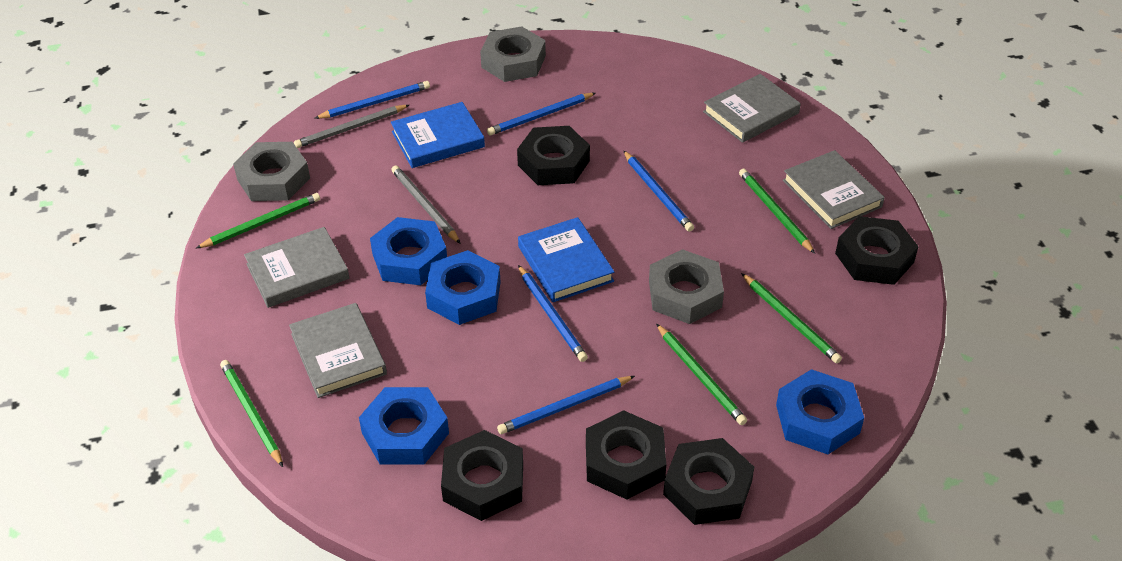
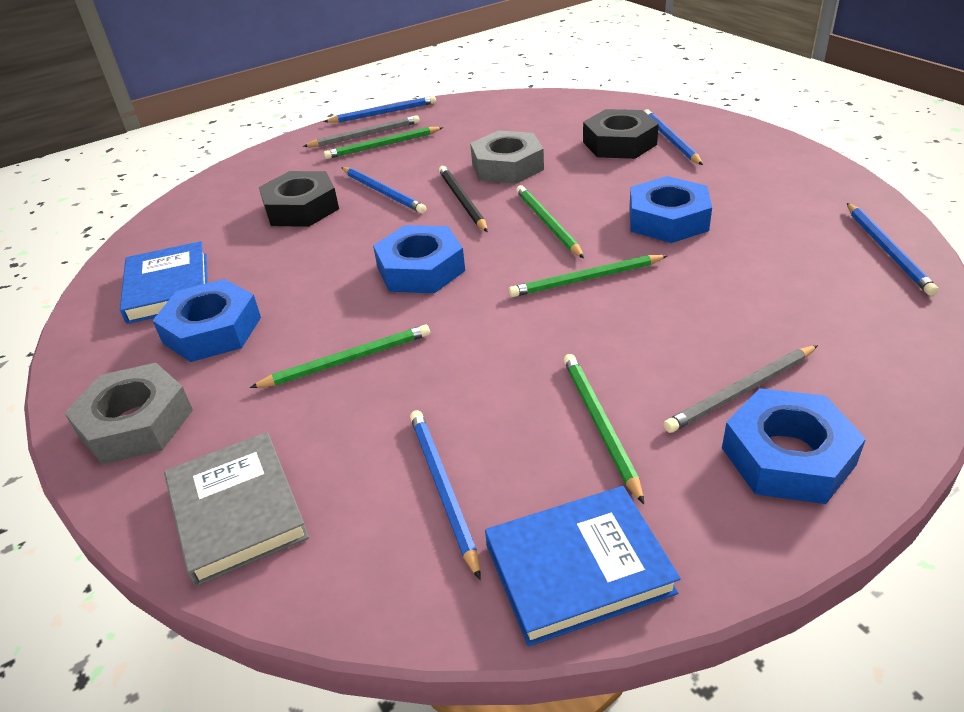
black nut: 5 -> 2
black pencil: 0 -> 1
grey book: 4 -> 1
grey nut: 3 -> 2

